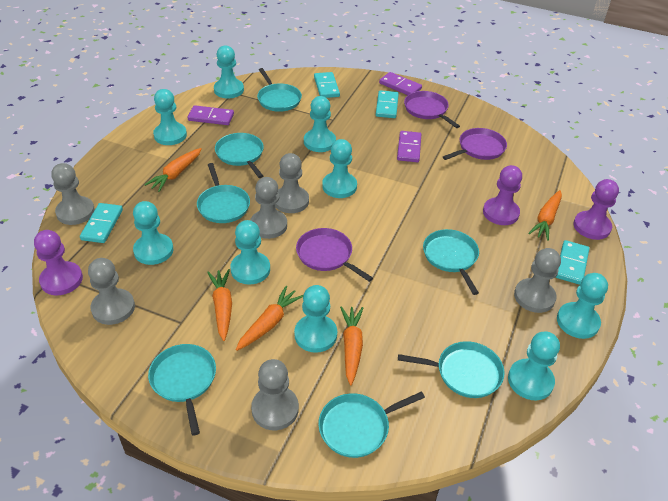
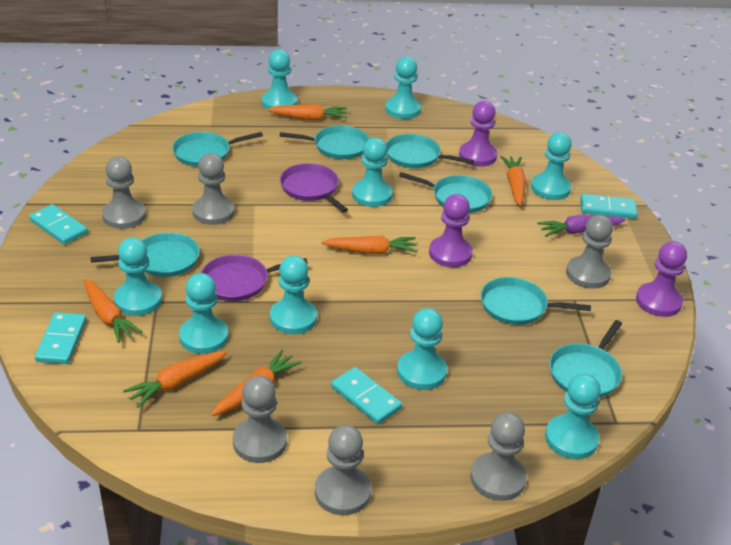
orange carrot: 5 -> 6
purple carrot: 0 -> 1
purple domino: 3 -> 0
purple pan: 3 -> 2

